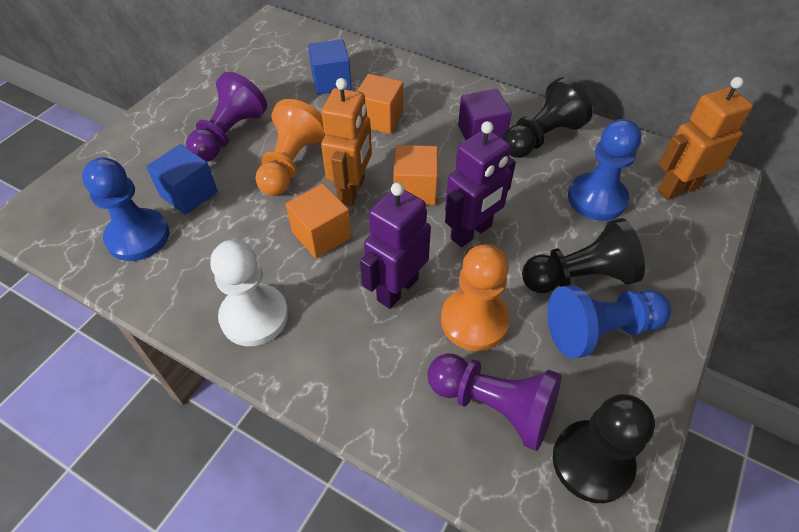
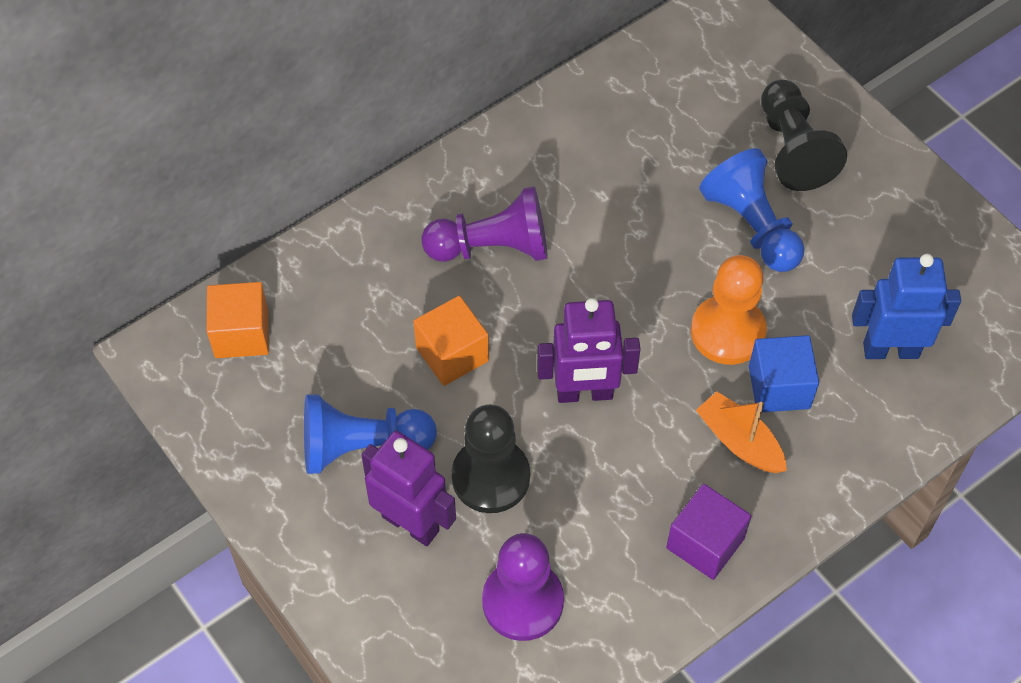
black pawn: 3 -> 2
blue cube: 2 -> 1
blue pawn: 3 -> 2
blue robot: 0 -> 1
orange boat: 0 -> 1
orange cube: 3 -> 2
orange pawn: 2 -> 1
orange robot: 2 -> 0
white pawn: 1 -> 0

